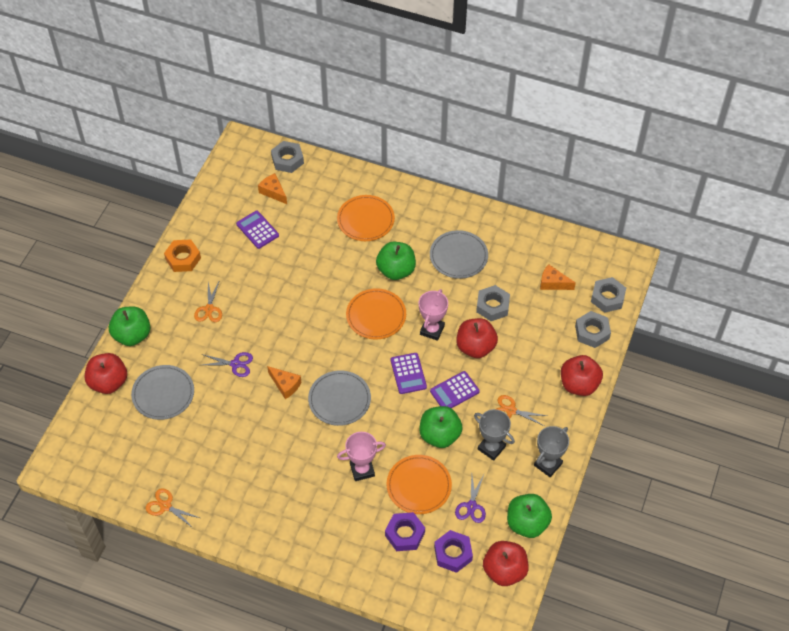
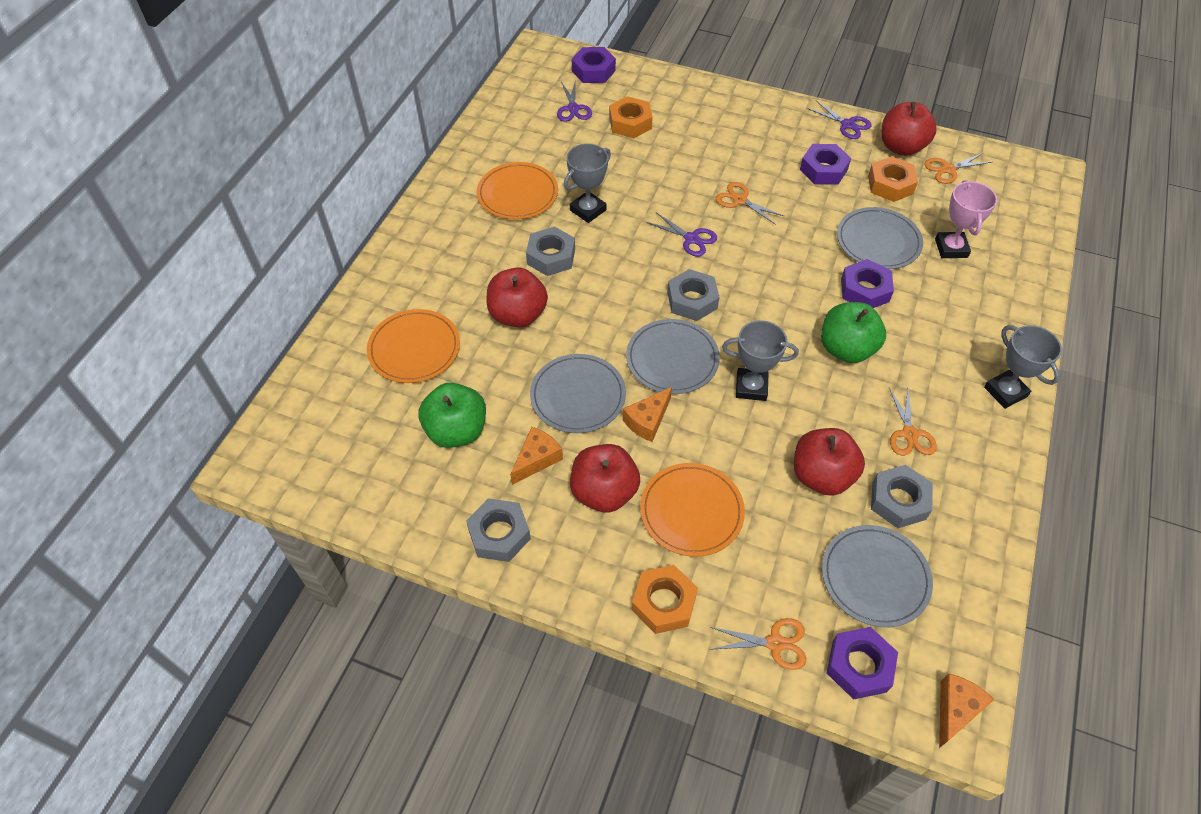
green apple: 4 -> 2
grey plate: 3 -> 4
grey trophy: 2 -> 3
orange nut: 1 -> 3
orange scissors: 3 -> 4
pink trophy: 2 -> 1
purple calculator: 3 -> 0
purple nut: 2 -> 4
purple scissors: 2 -> 3

